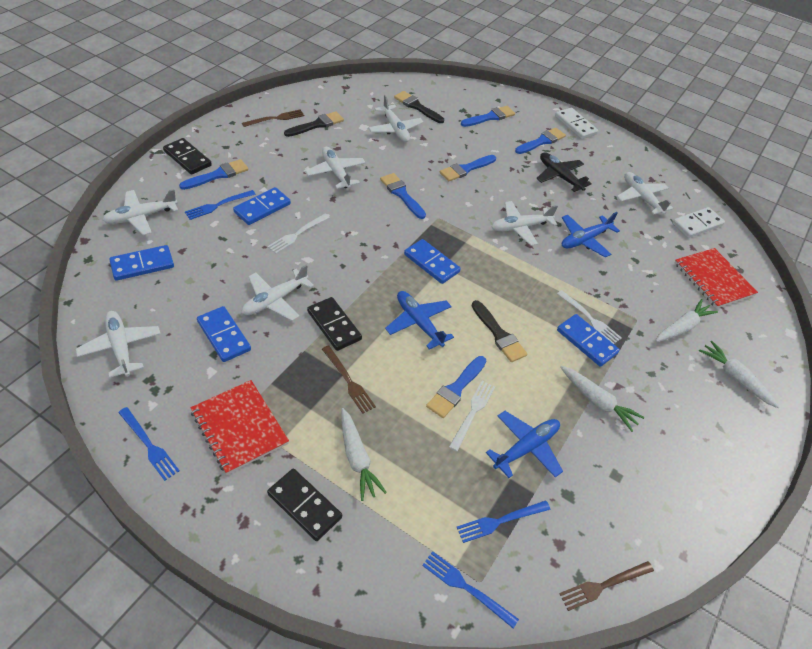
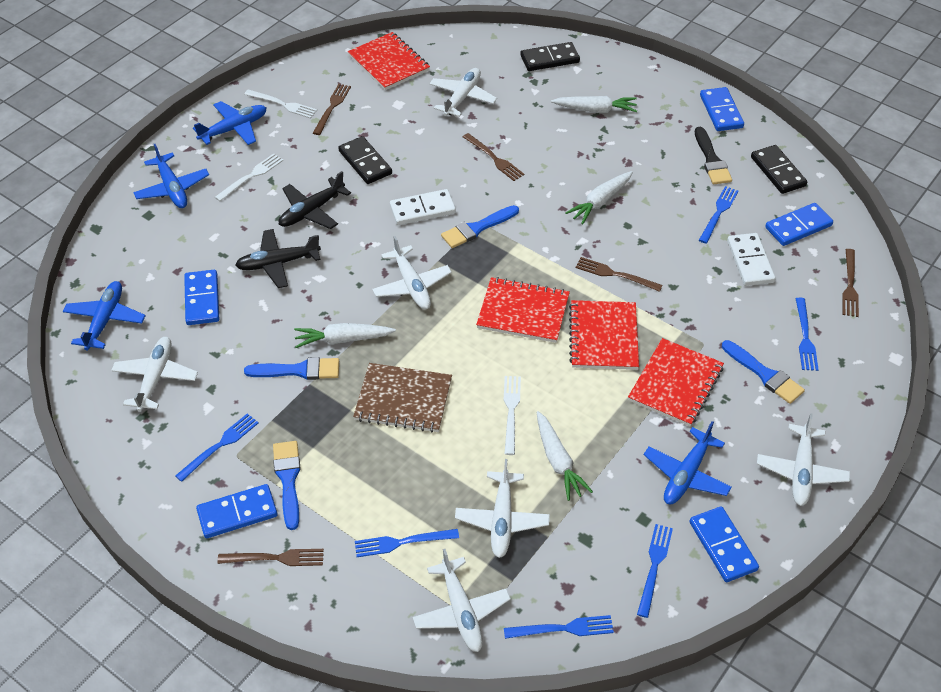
black brush: 3 -> 1
black plane: 1 -> 2
blue brush: 6 -> 4
blue fork: 4 -> 6
blue plane: 3 -> 4
brown fork: 3 -> 5
brown notebook: 0 -> 1
red notebook: 2 -> 4
white plane: 7 -> 6

